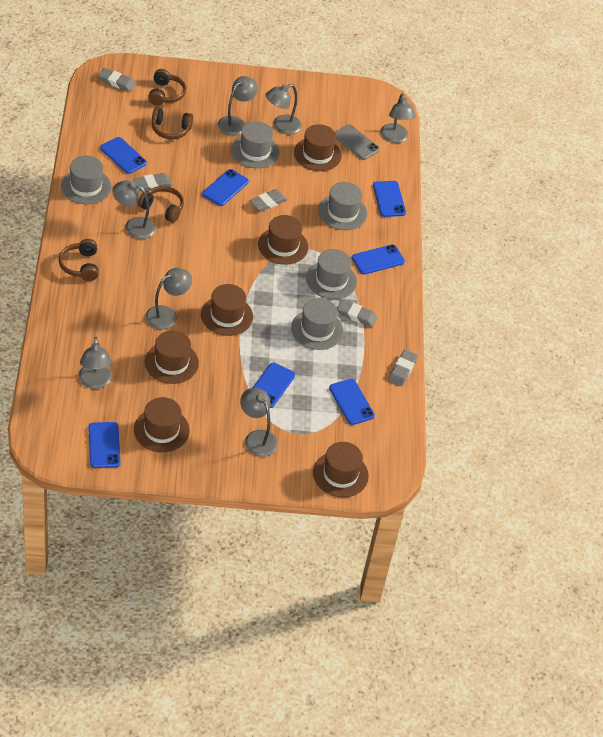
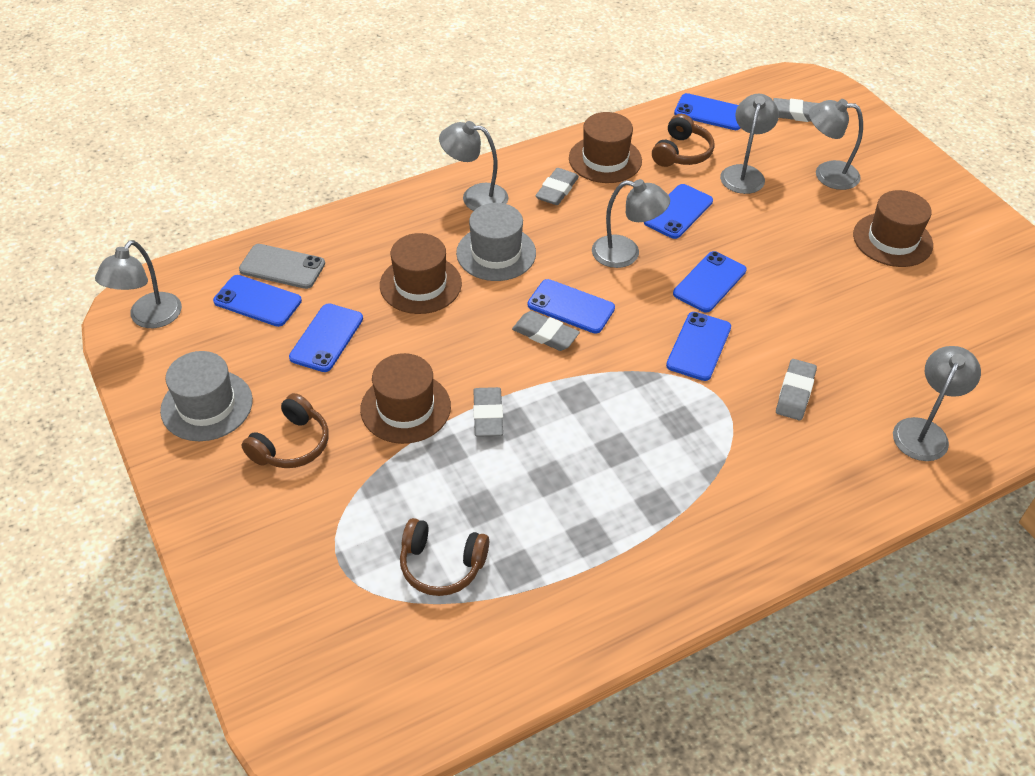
brown hat: 6 -> 4
brown headphones: 4 -> 3
grey hat: 5 -> 2
grey lamp: 7 -> 6

